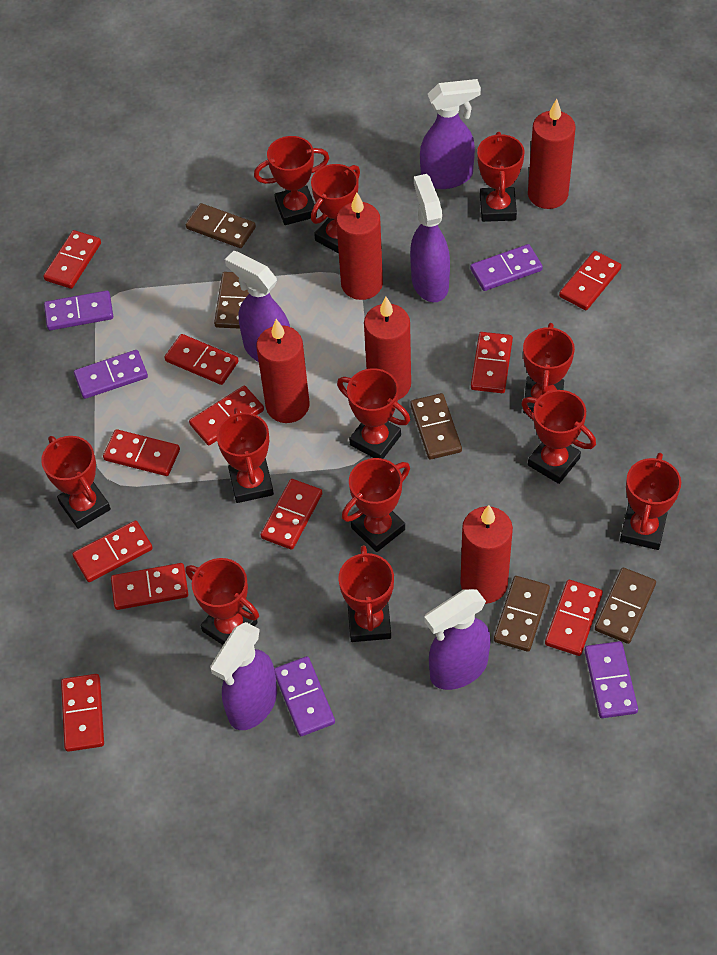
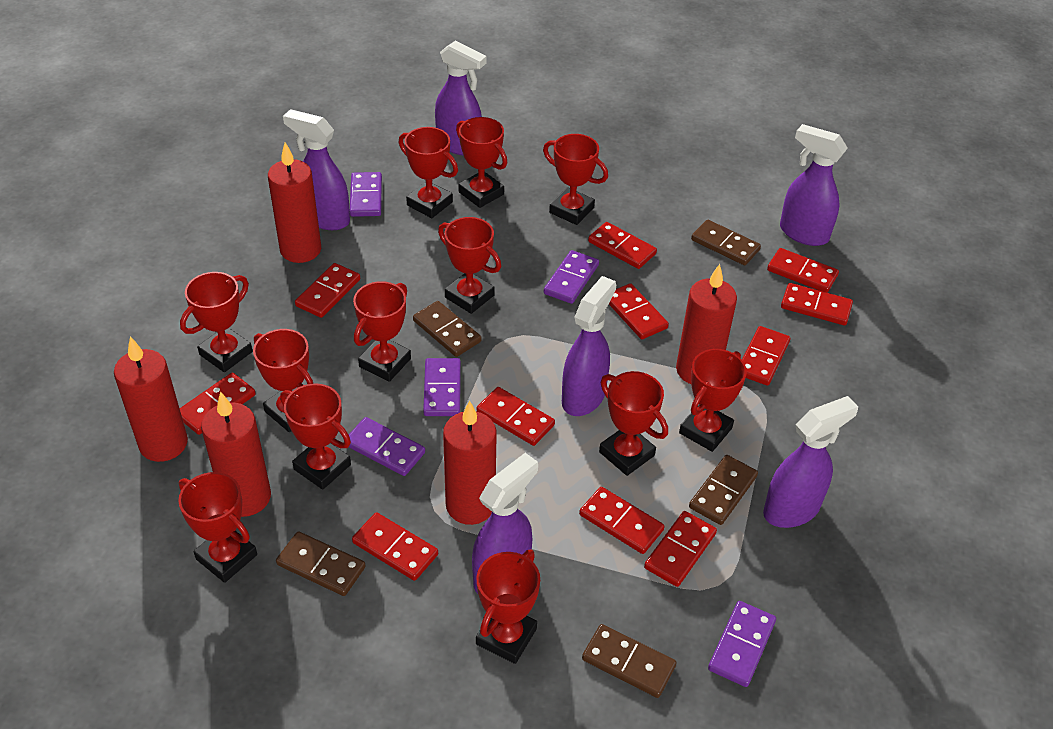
purple spray bottle: 5 -> 6

